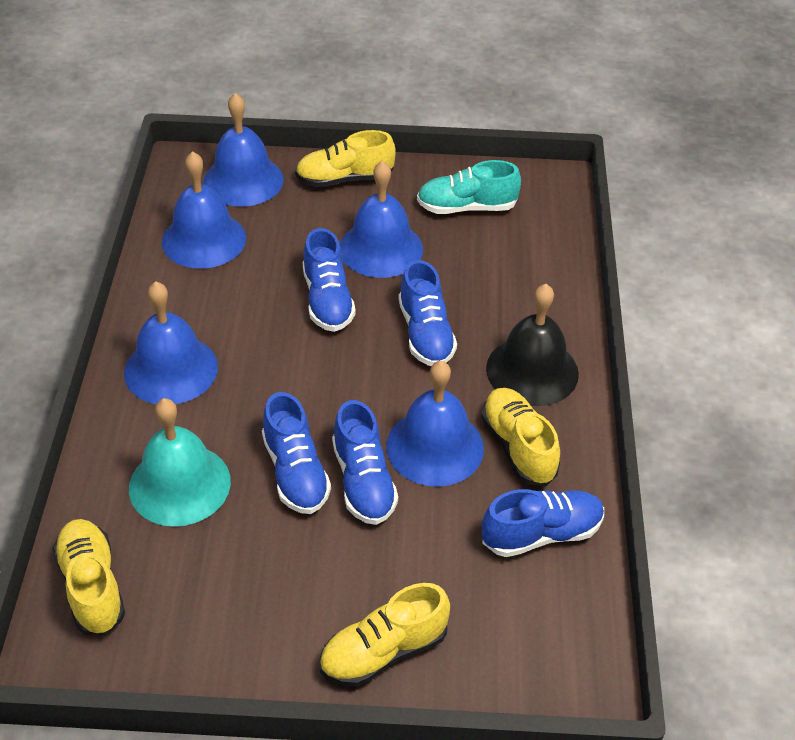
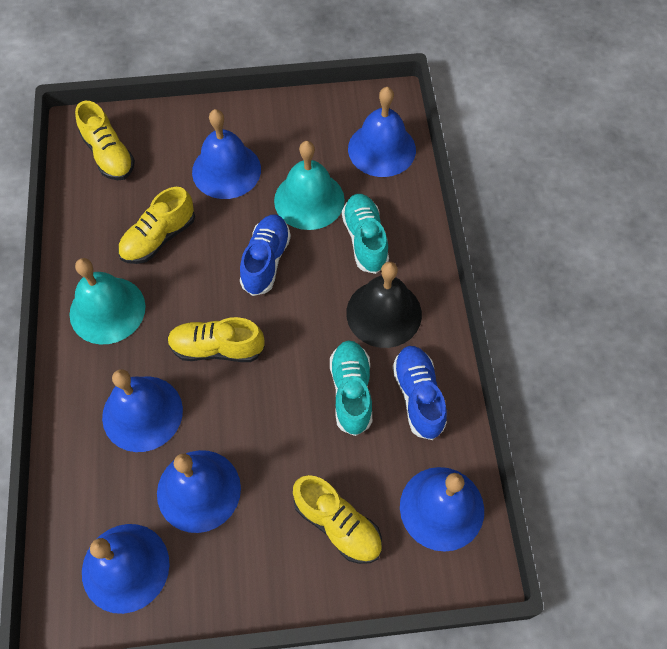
blue bell: 5 -> 6
blue shoe: 5 -> 2
turquoise bell: 1 -> 2
turquoise shoe: 1 -> 2

